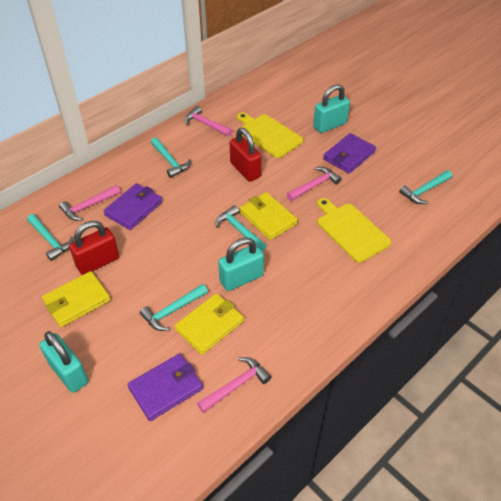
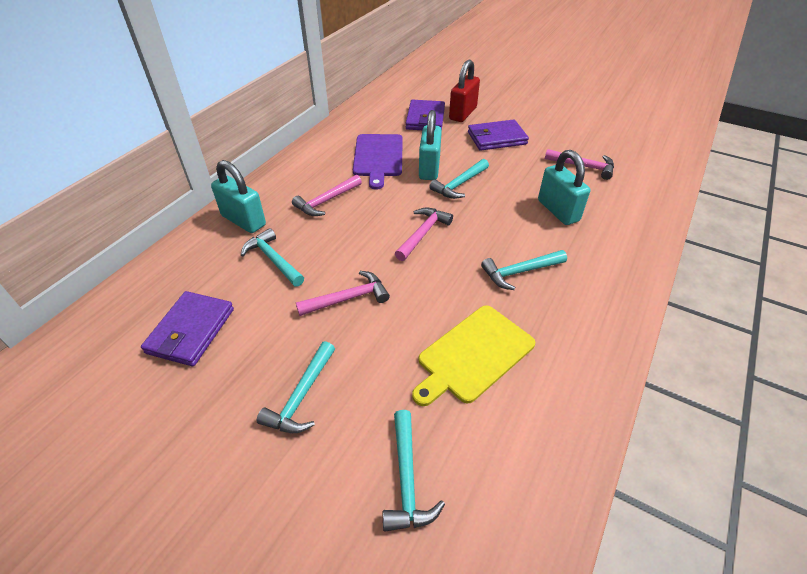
purple cutting board: 0 -> 1
red padlock: 2 -> 1
yellow cutting board: 2 -> 1
yellow wallet: 3 -> 0

